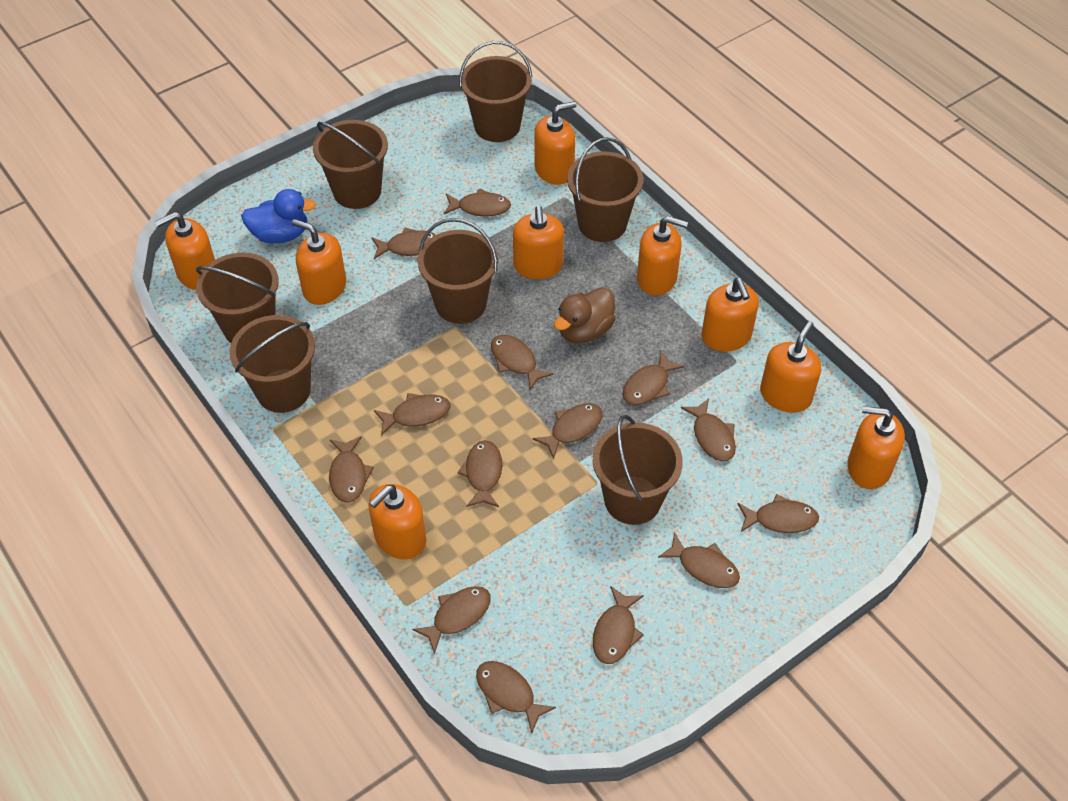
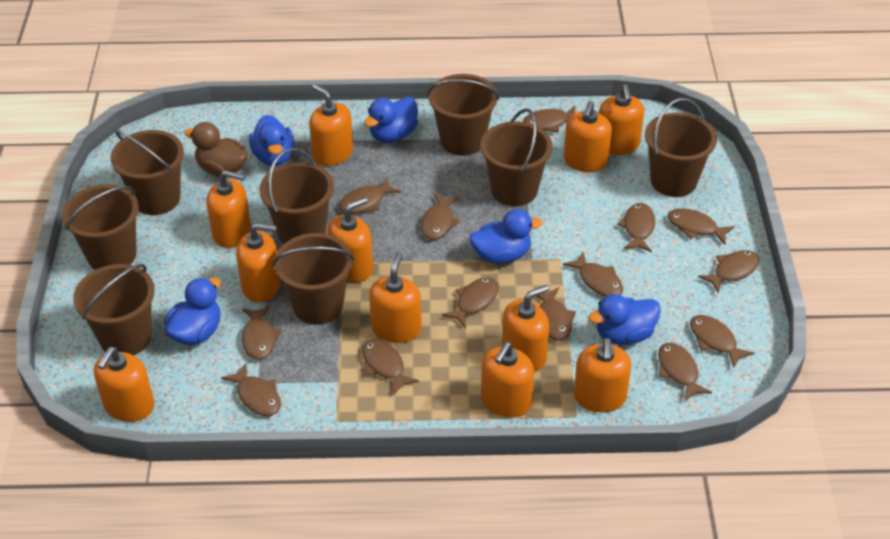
blue duck: 1 -> 5
brown bucket: 7 -> 8
orange soap dispenser: 9 -> 11

